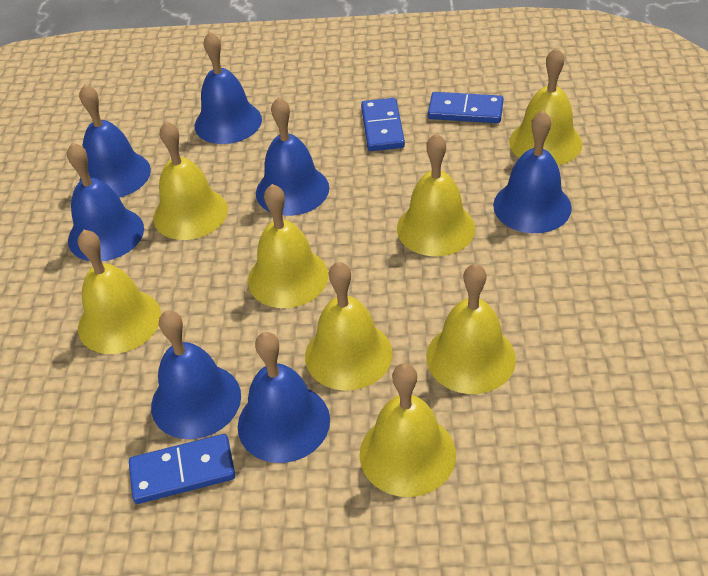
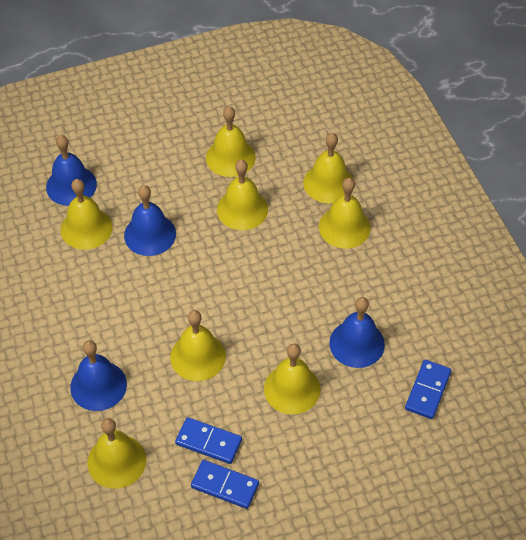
blue bell: 7 -> 4

